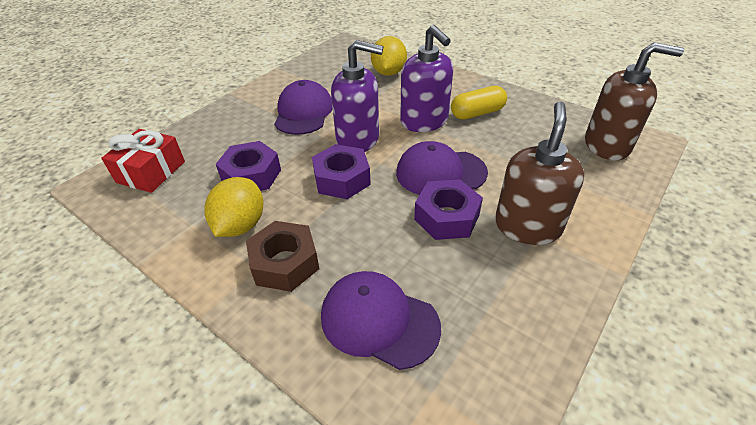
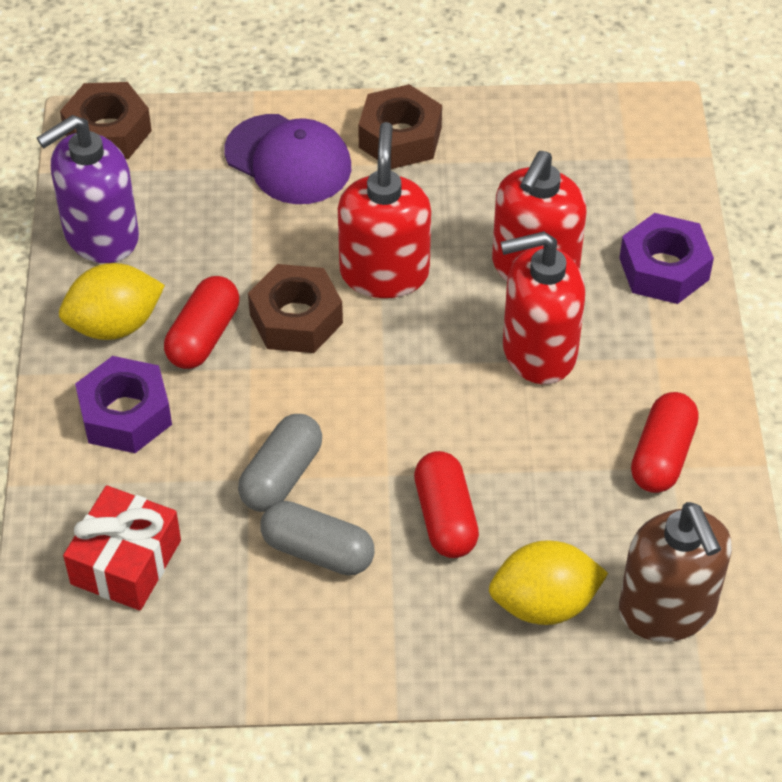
brown nut: 1 -> 3
brown soap dispenser: 2 -> 1
grey capsule: 0 -> 2
purple cap: 3 -> 1
purple nut: 3 -> 2
purple soap dispenser: 2 -> 1
red capsule: 0 -> 3
red soap dispenser: 0 -> 3
yellow capsule: 1 -> 0

